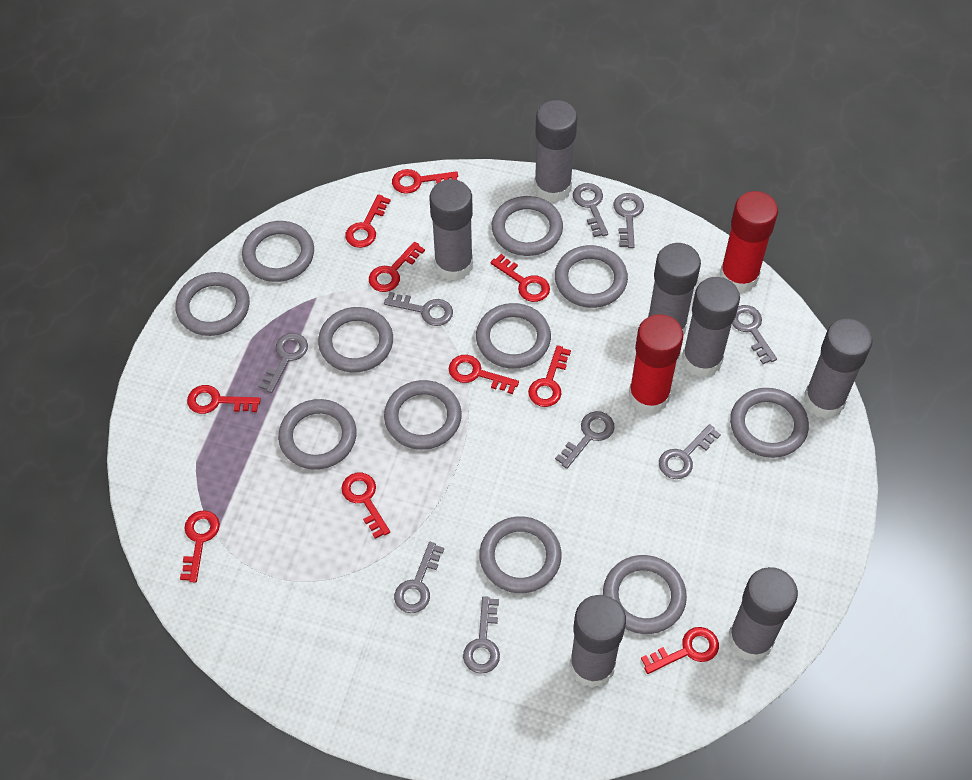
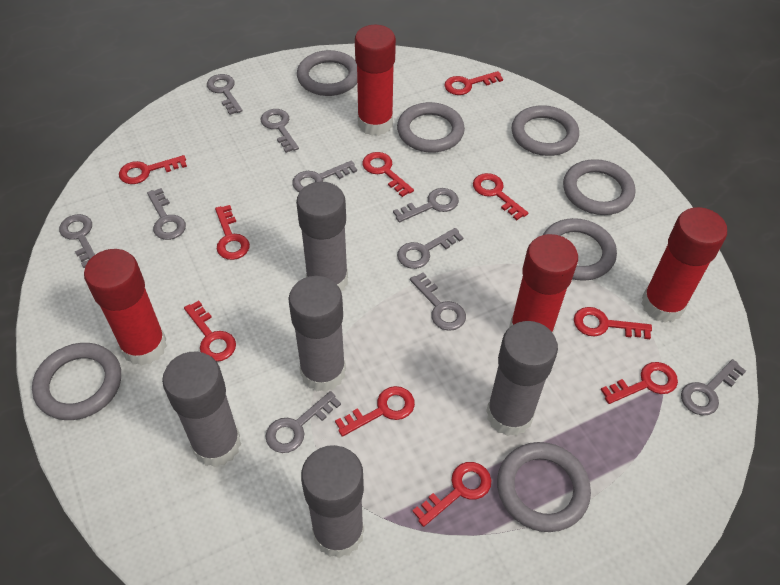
grey glue stick: 7 -> 5
grey key: 9 -> 10
grey ring: 11 -> 7
red glue stick: 2 -> 4

